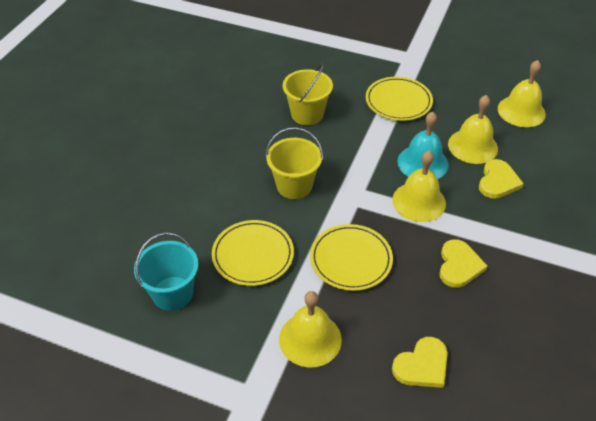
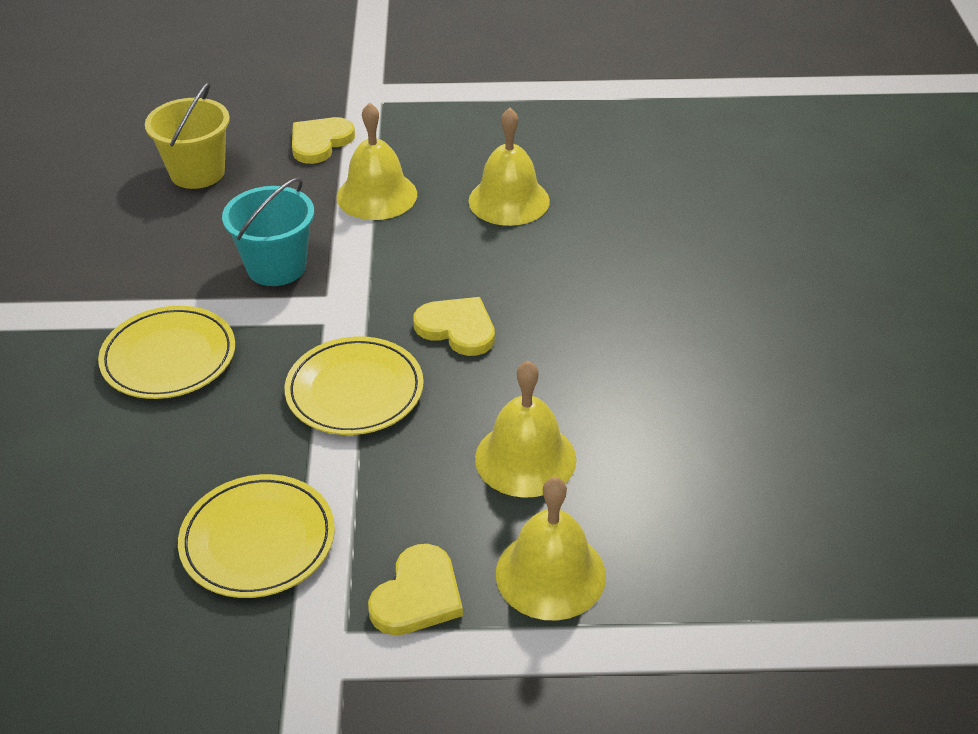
turquoise bell: 1 -> 0
yellow bucket: 2 -> 1

